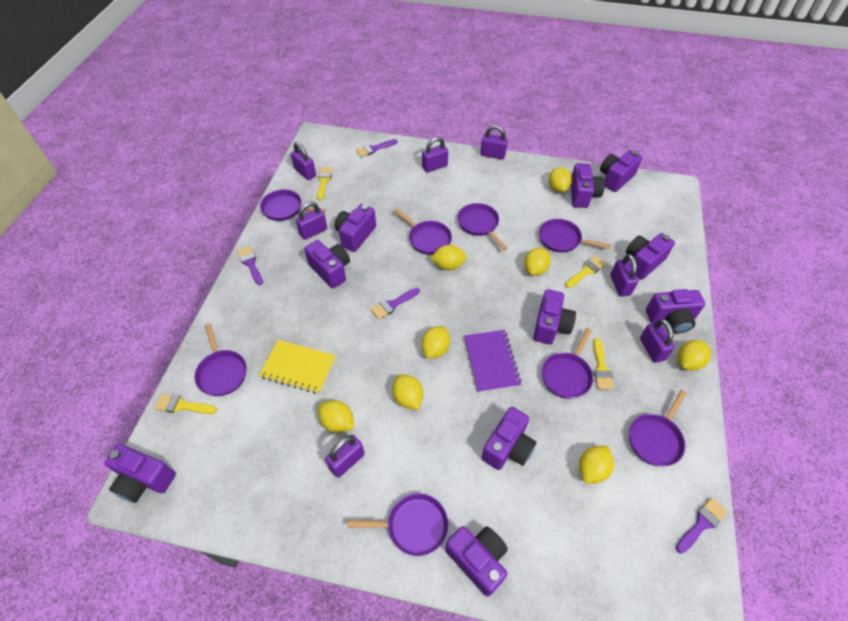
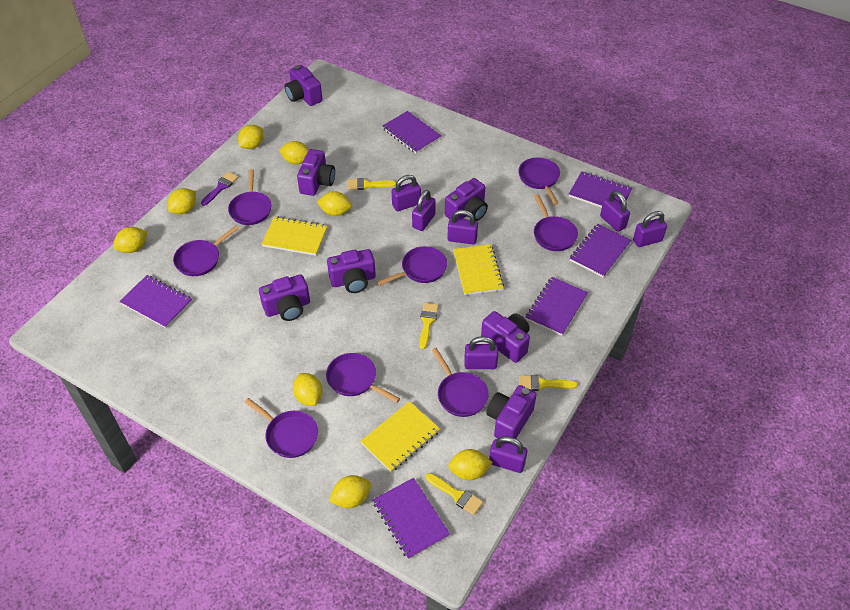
purple brush: 4 -> 1
purple camera: 10 -> 7
purple notebook: 1 -> 6
yellow notebook: 1 -> 3

